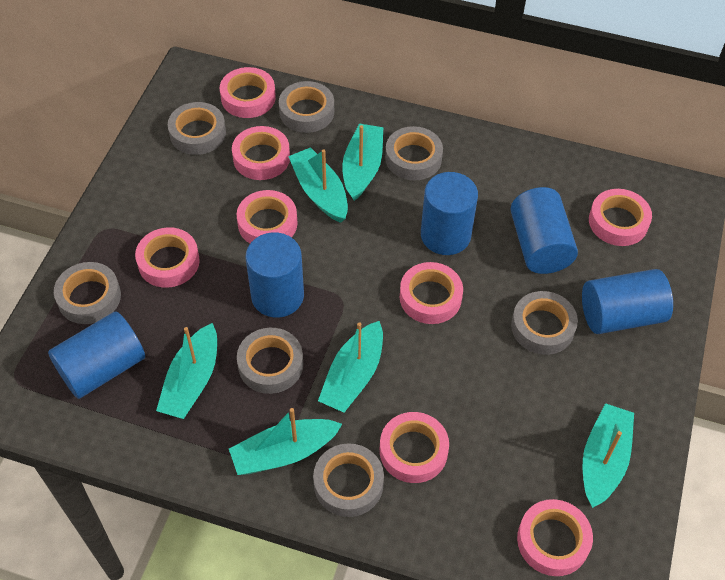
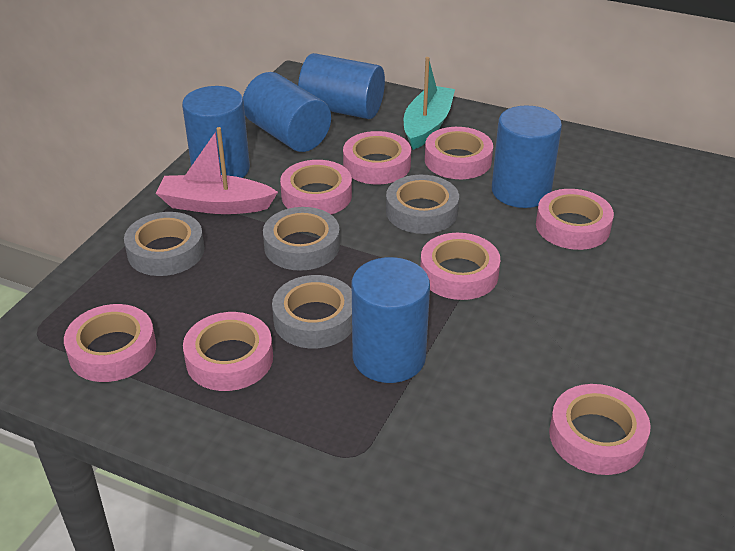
grey tape: 7 -> 4
pink boat: 0 -> 1
turquoise boat: 6 -> 1

